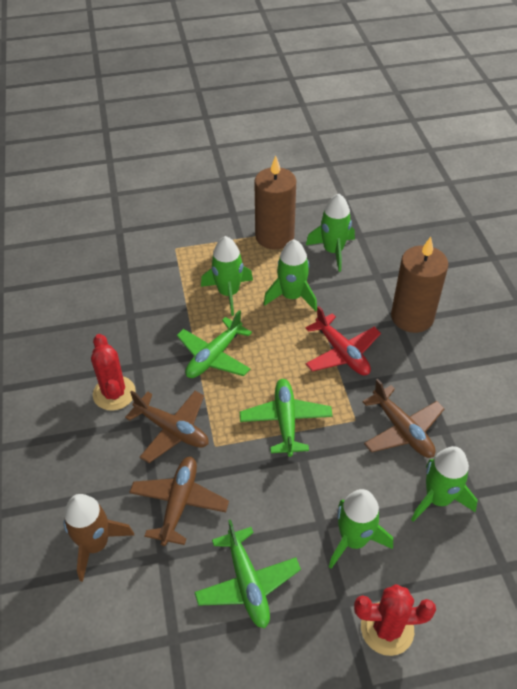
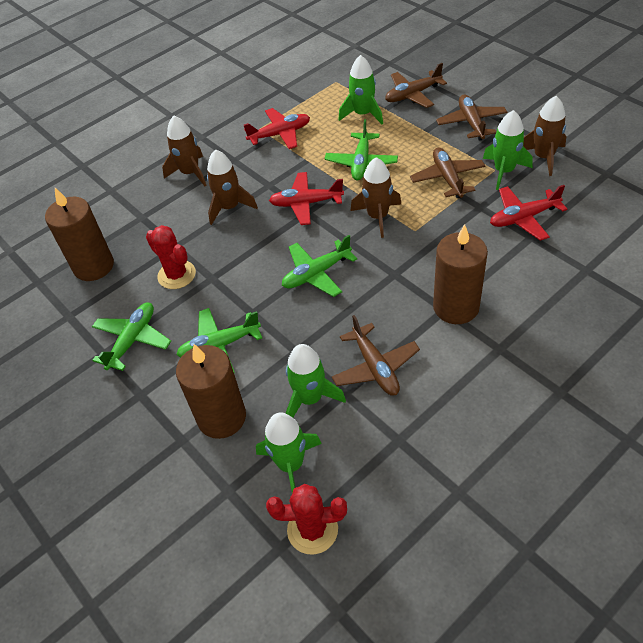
brown candle: 2 -> 3
brown plane: 3 -> 4
brown rocket: 1 -> 4
green plane: 3 -> 4
green rocket: 5 -> 4
red plane: 1 -> 3

